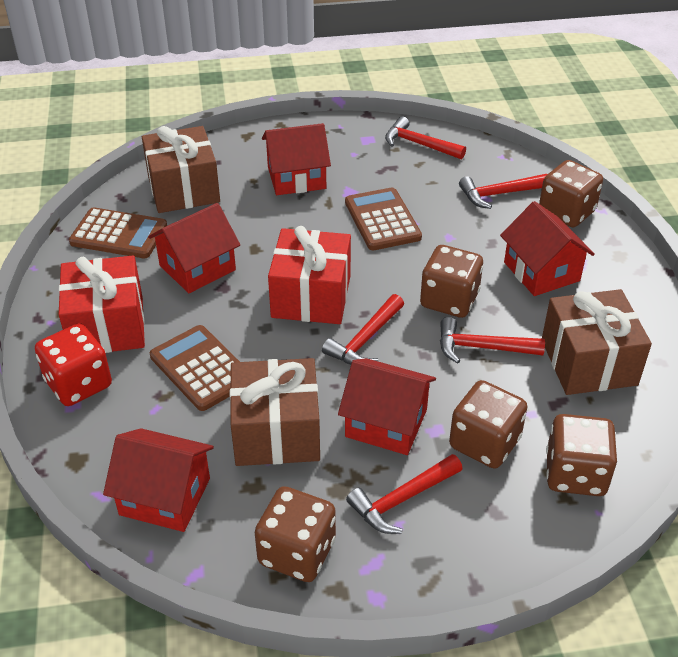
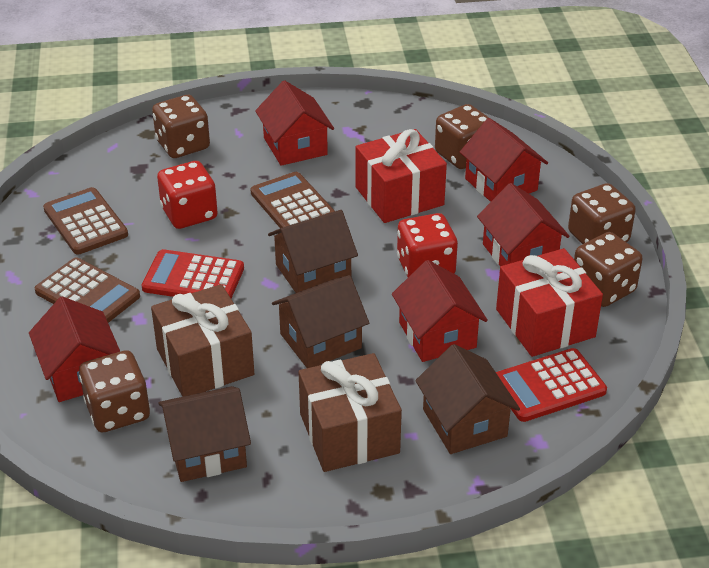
brown gift: 3 -> 2
brown house: 0 -> 4
red calculator: 0 -> 2
red dice: 1 -> 2
red hammer: 5 -> 0

